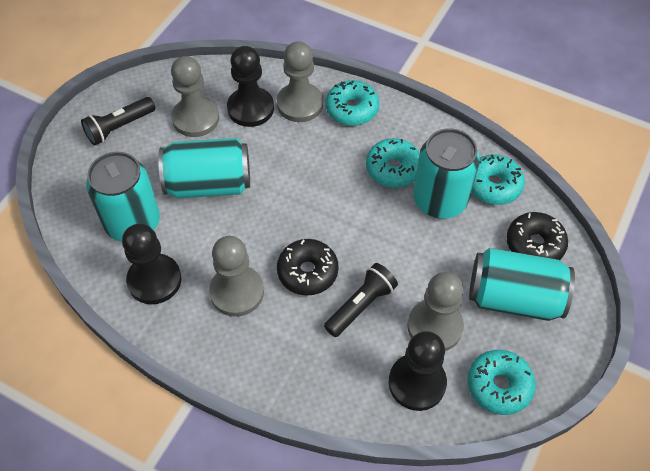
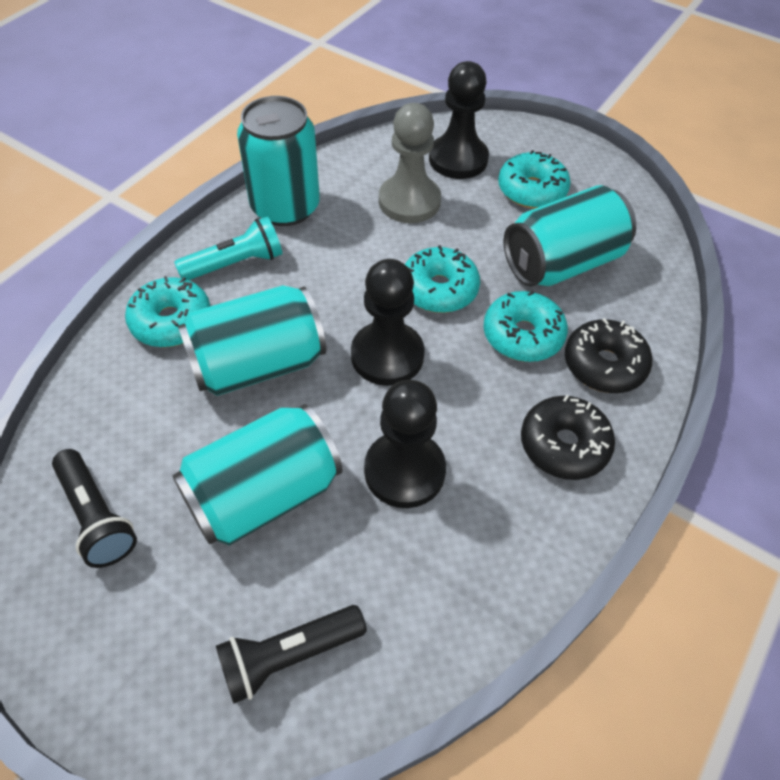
grey pawn: 4 -> 1
turquoise flashlight: 0 -> 1

